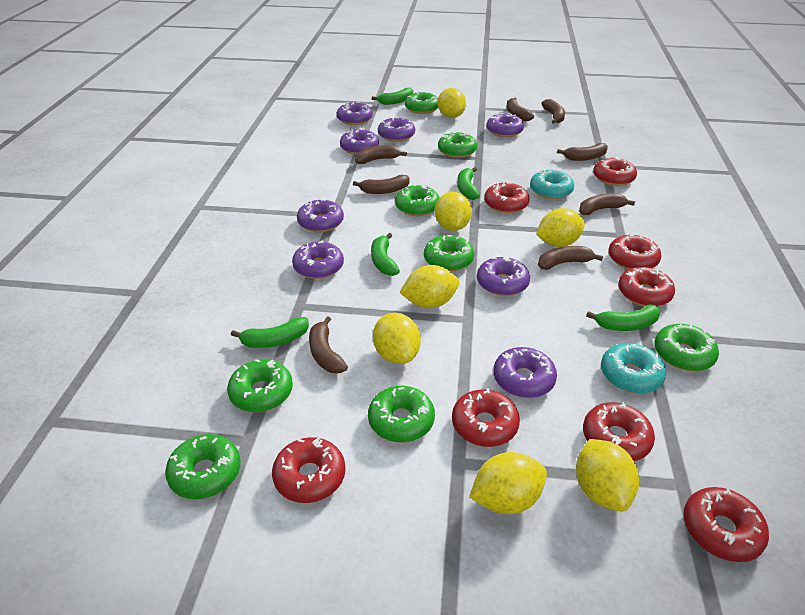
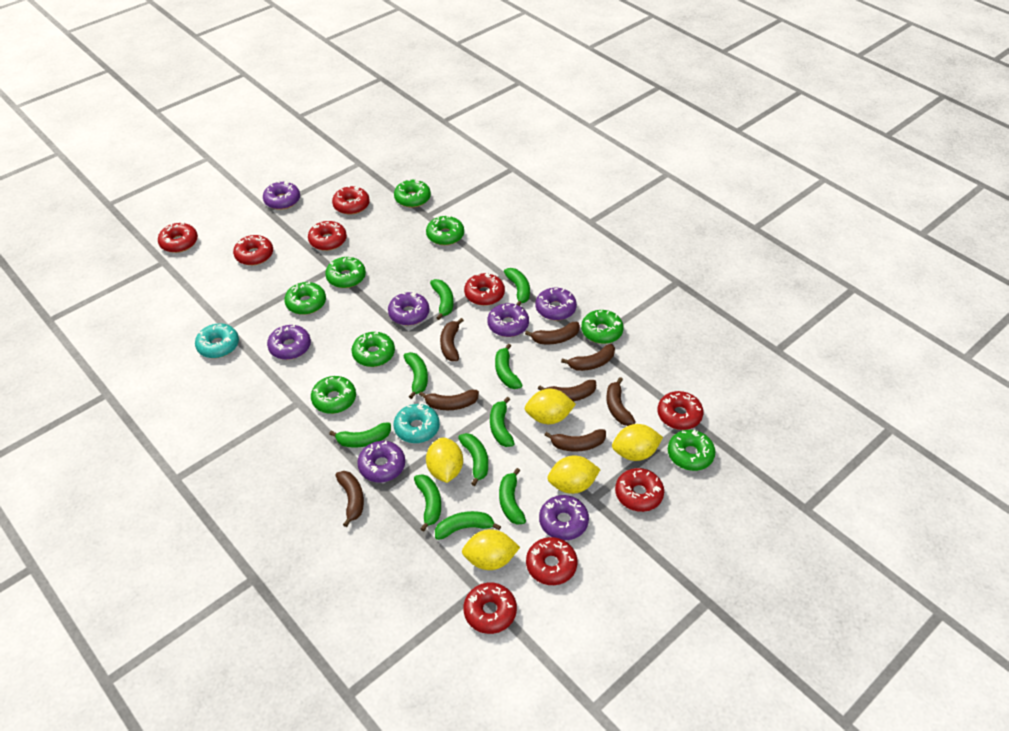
green banana: 5 -> 10
purple donut: 8 -> 7
red donut: 8 -> 9
yellow lemon: 7 -> 5

